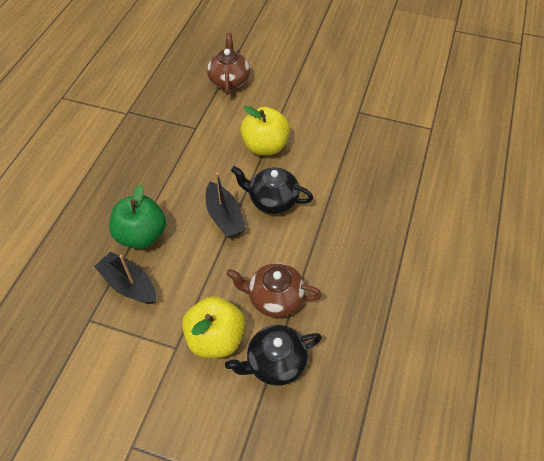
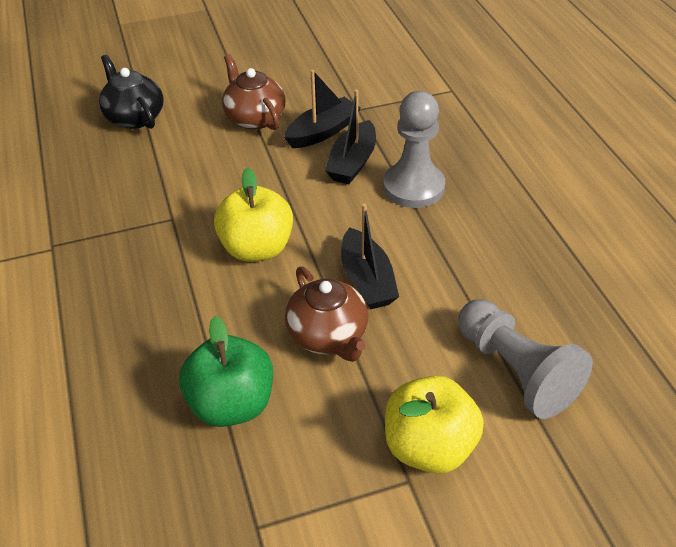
black boat: 2 -> 3
black teapot: 2 -> 1
grey pawn: 0 -> 2

